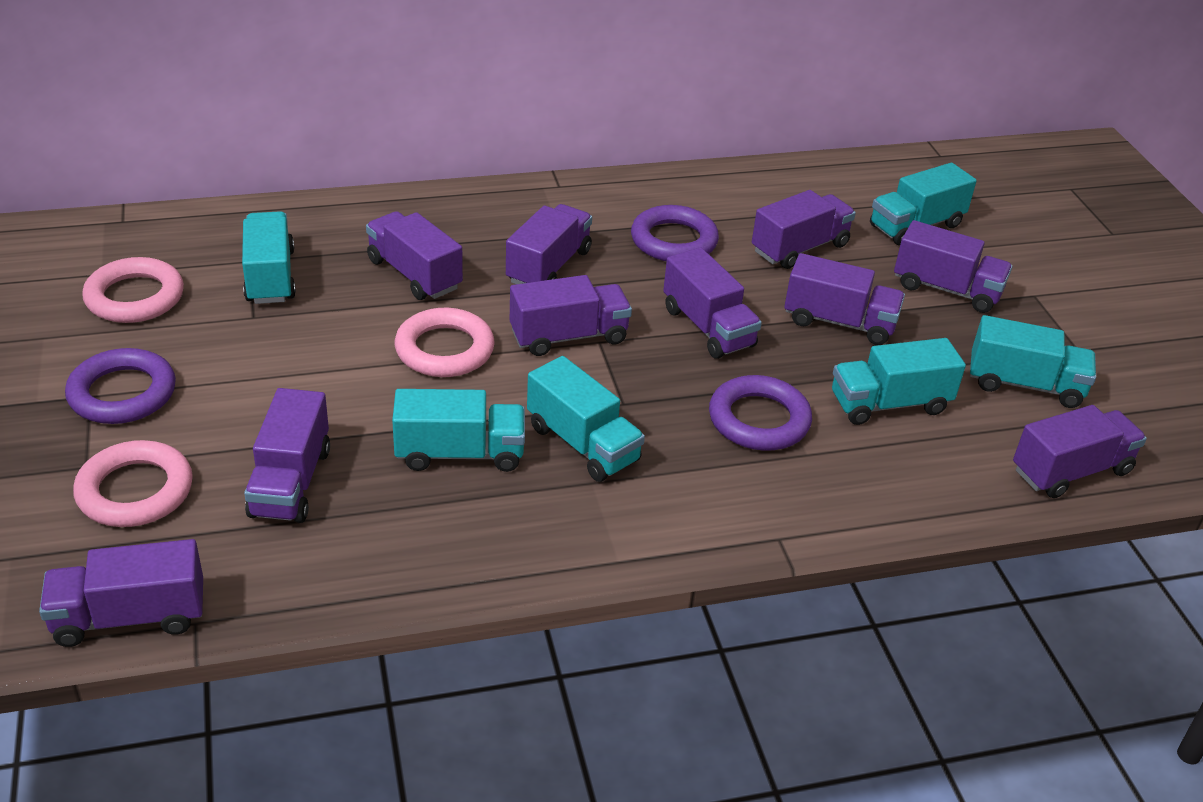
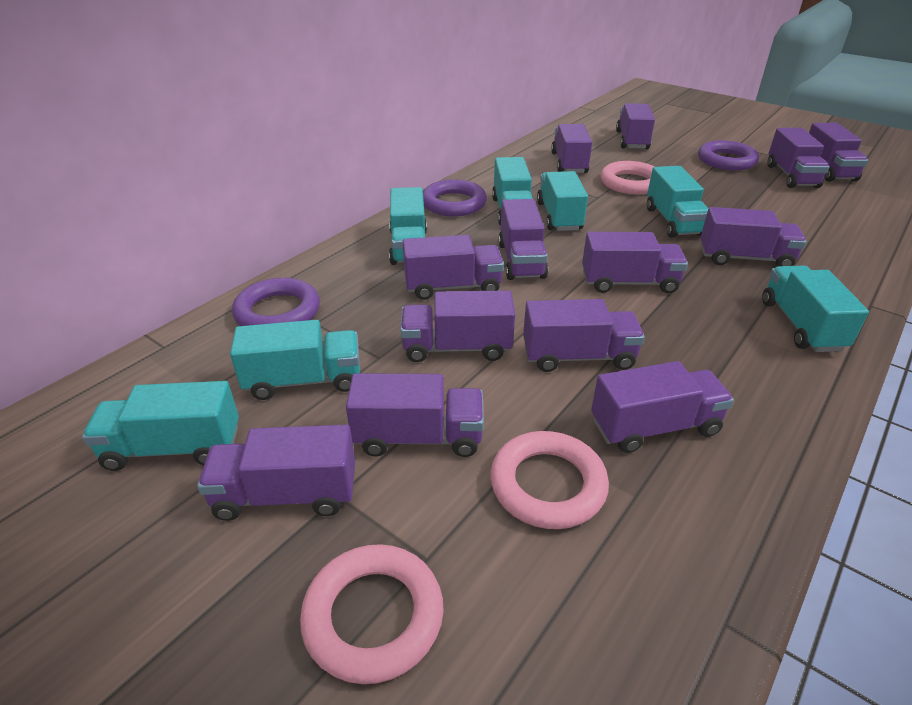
purple truck: 10 -> 13
turquoise truck: 6 -> 7

